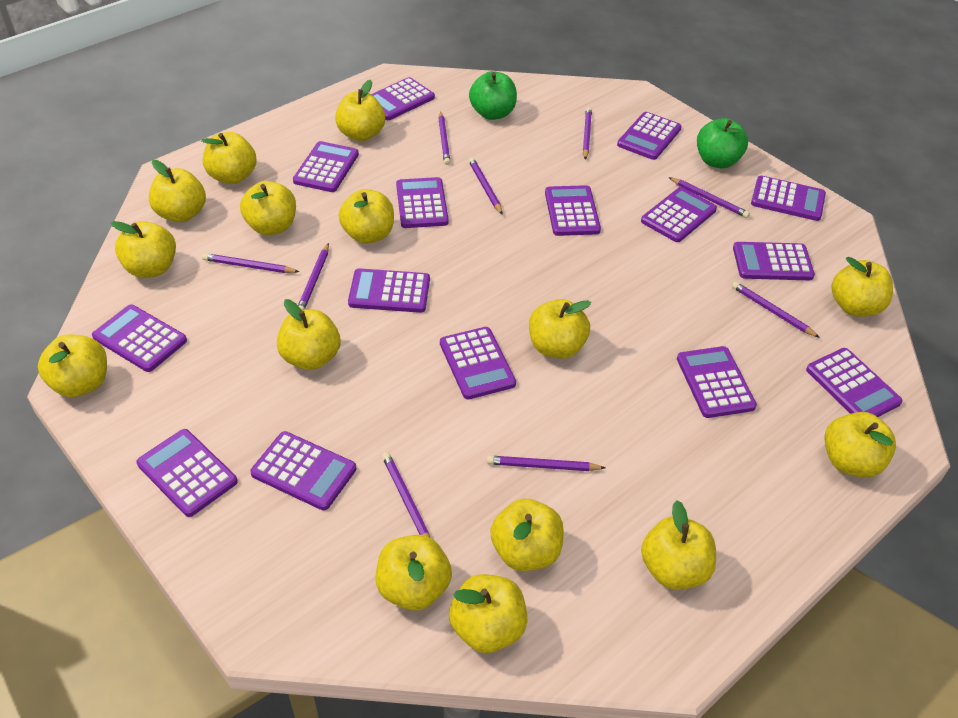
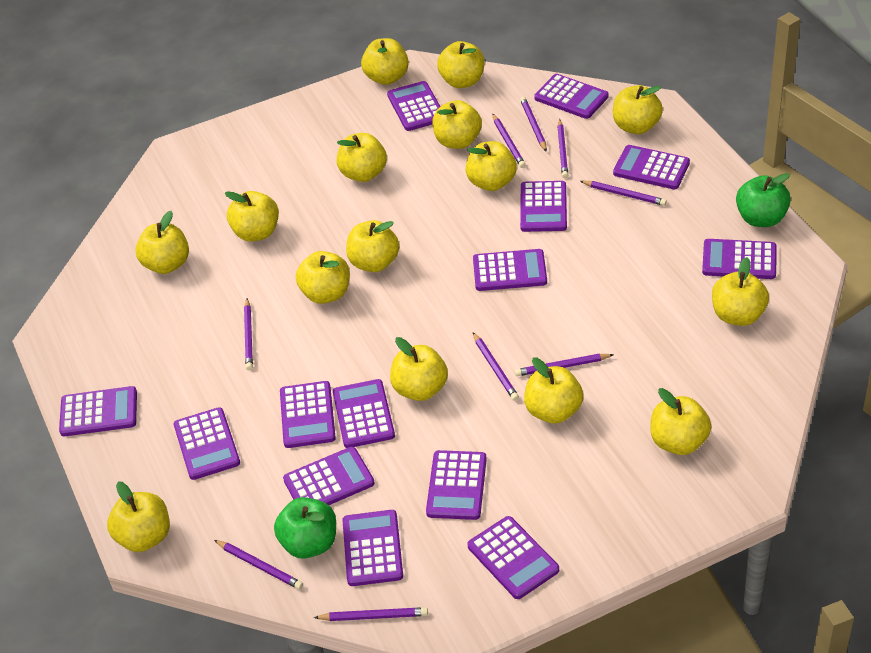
purple calculator: 15 -> 14

